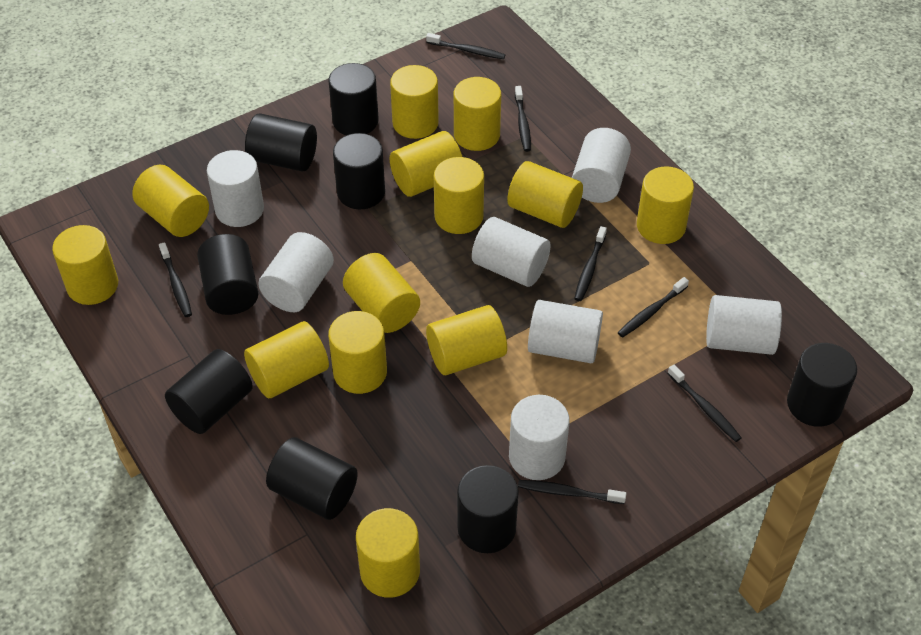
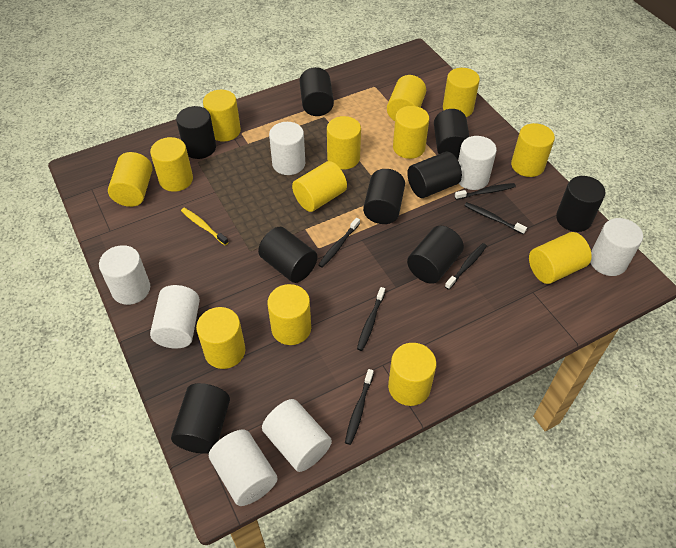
black cylinder: 8 -> 9
black toothbrush: 7 -> 6
yellow toothbrush: 0 -> 1

